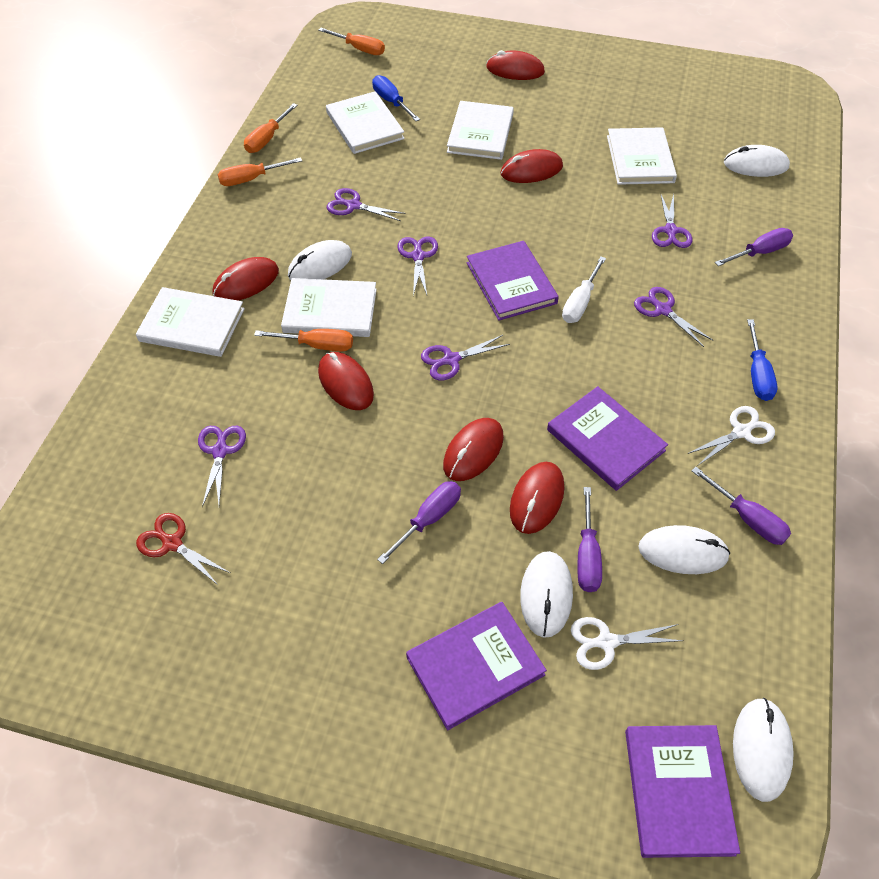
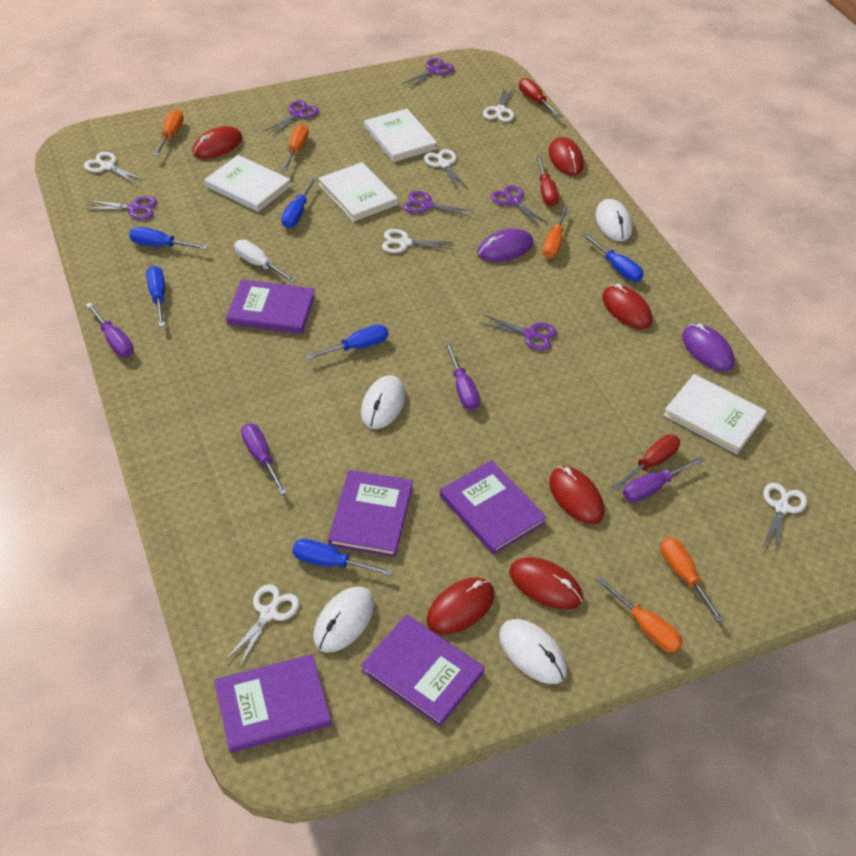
blue screwdriver: 2 -> 6
orange screwdriver: 4 -> 5
purple book: 4 -> 5
purple mouse: 0 -> 2
red scissors: 1 -> 0
red screwdriver: 0 -> 3
white book: 5 -> 4
white mouse: 5 -> 4
white scissors: 2 -> 6

